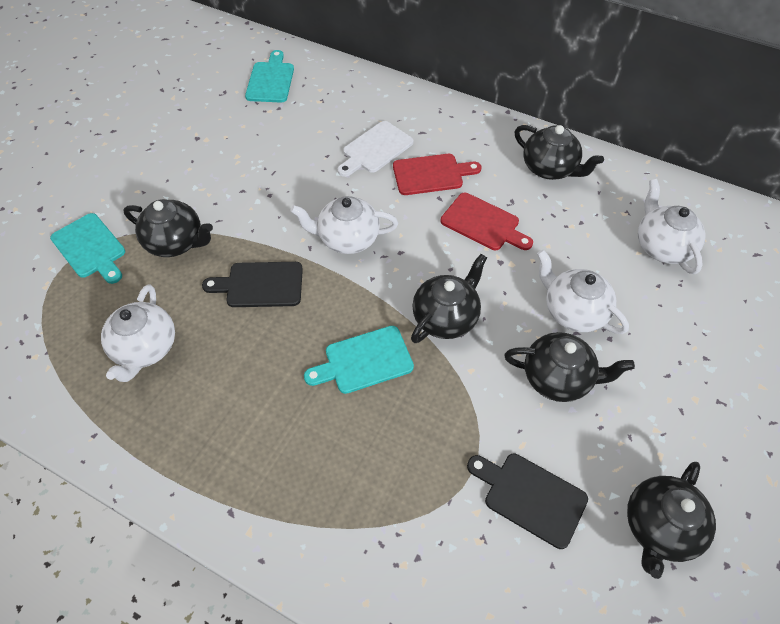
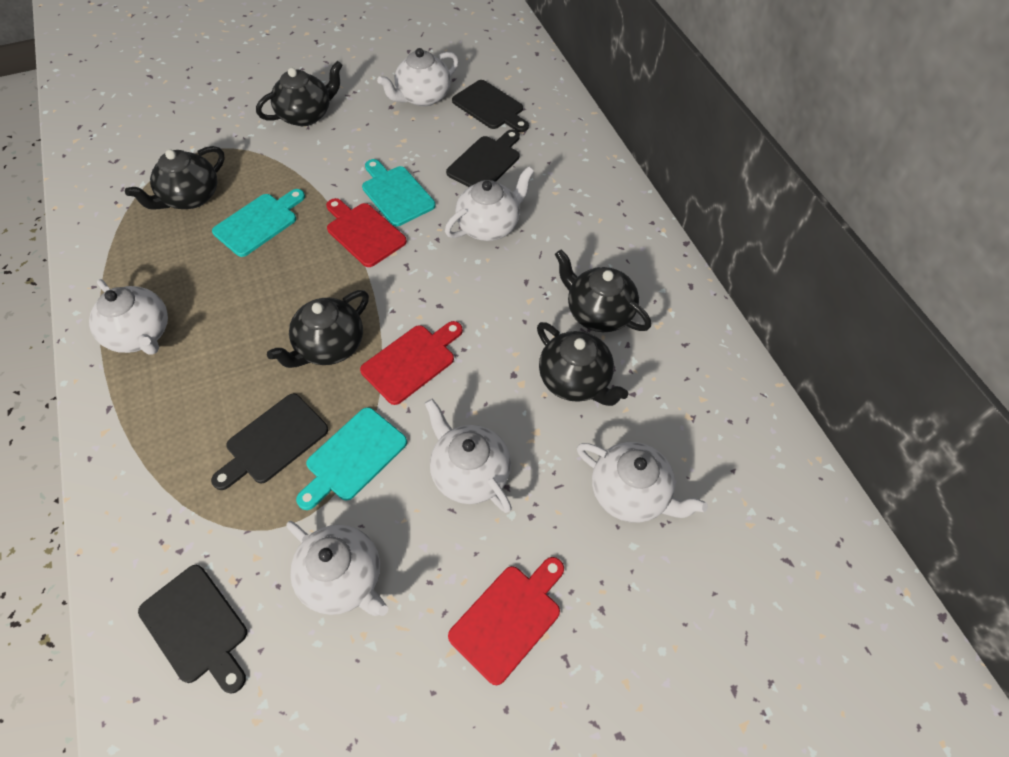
black cutting board: 2 -> 4
red cutting board: 2 -> 3
white cutting board: 1 -> 0
white teapot: 4 -> 6

